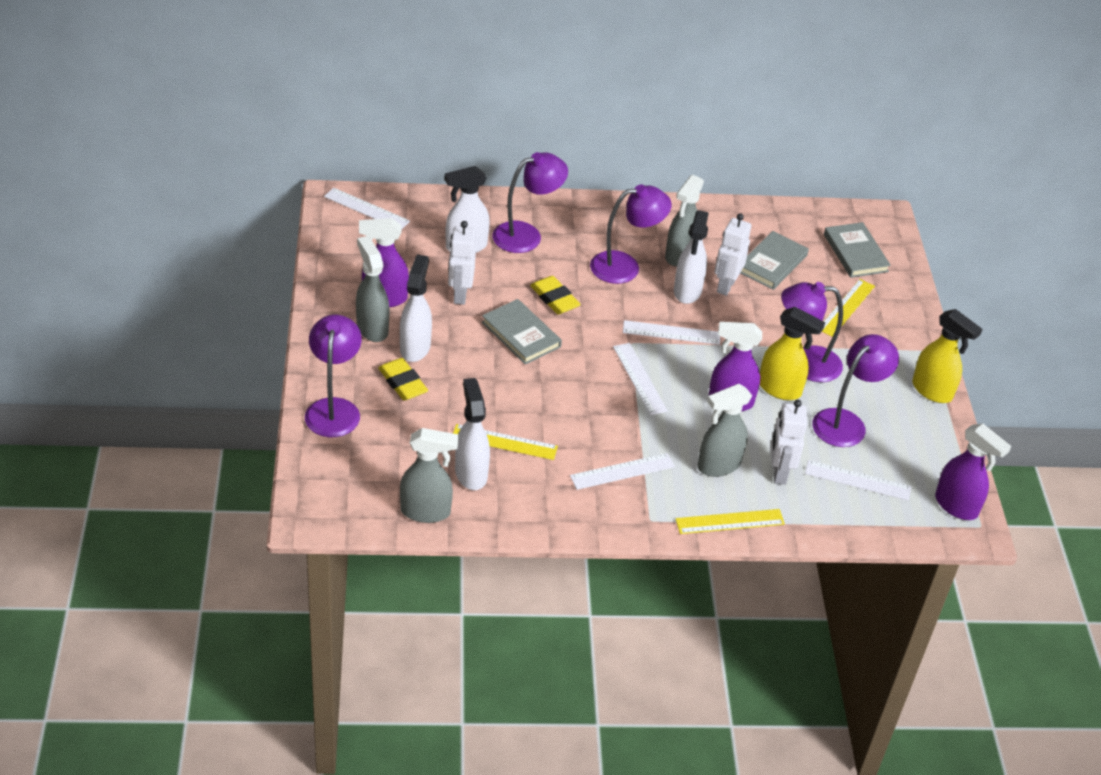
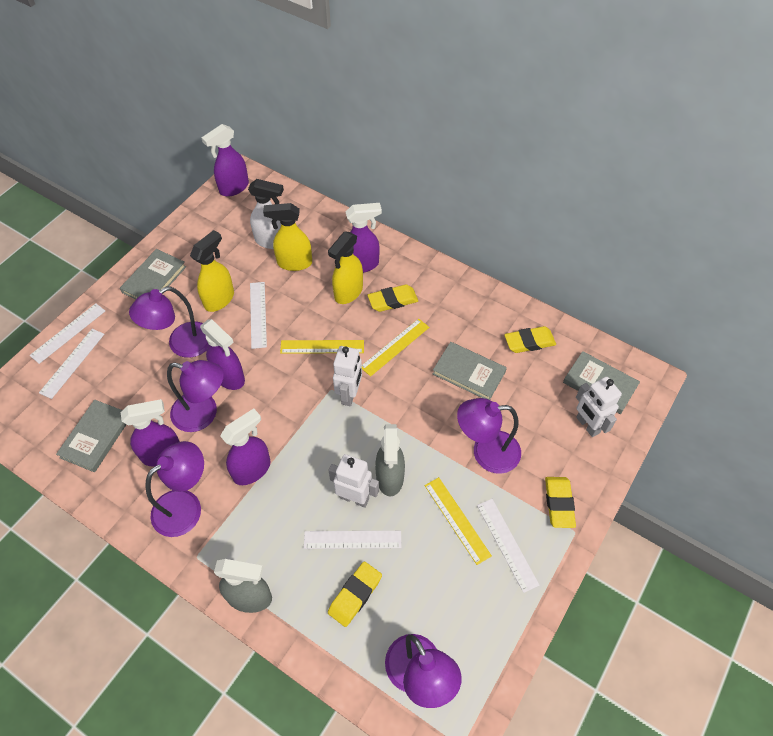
grey book: 3 -> 4
grey spray bottle: 4 -> 2
purple spray bottle: 3 -> 5
white spray bottle: 4 -> 1
yellow eraser: 2 -> 4
yellow spray bottle: 2 -> 3

